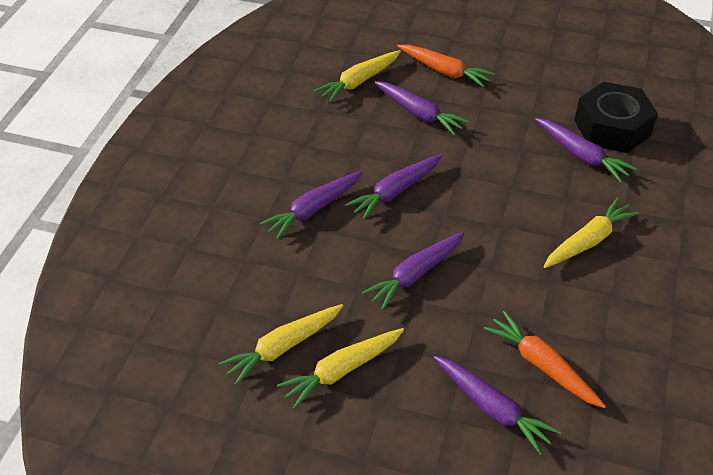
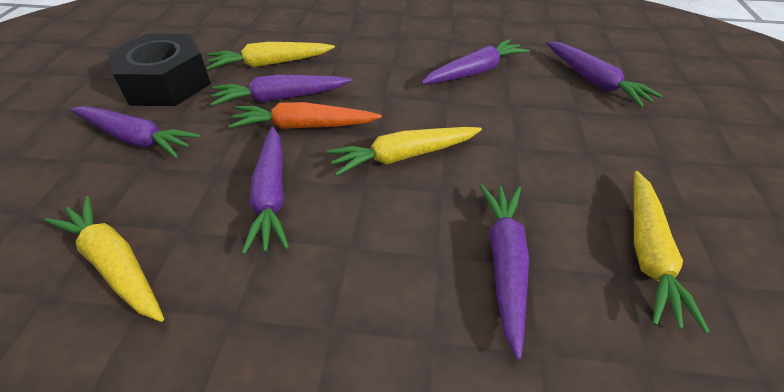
orange carrot: 2 -> 1

